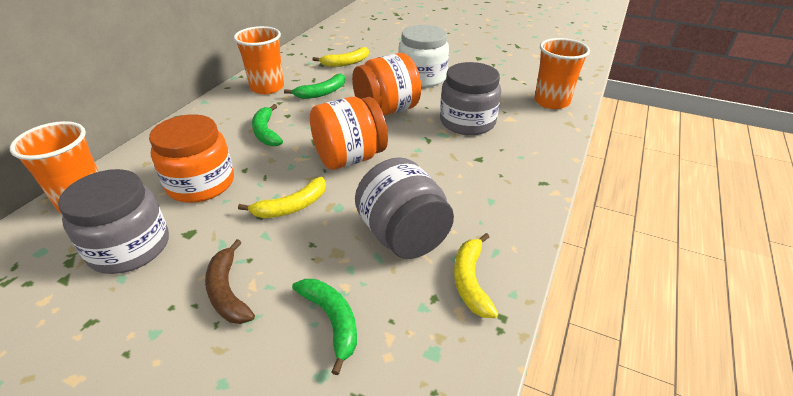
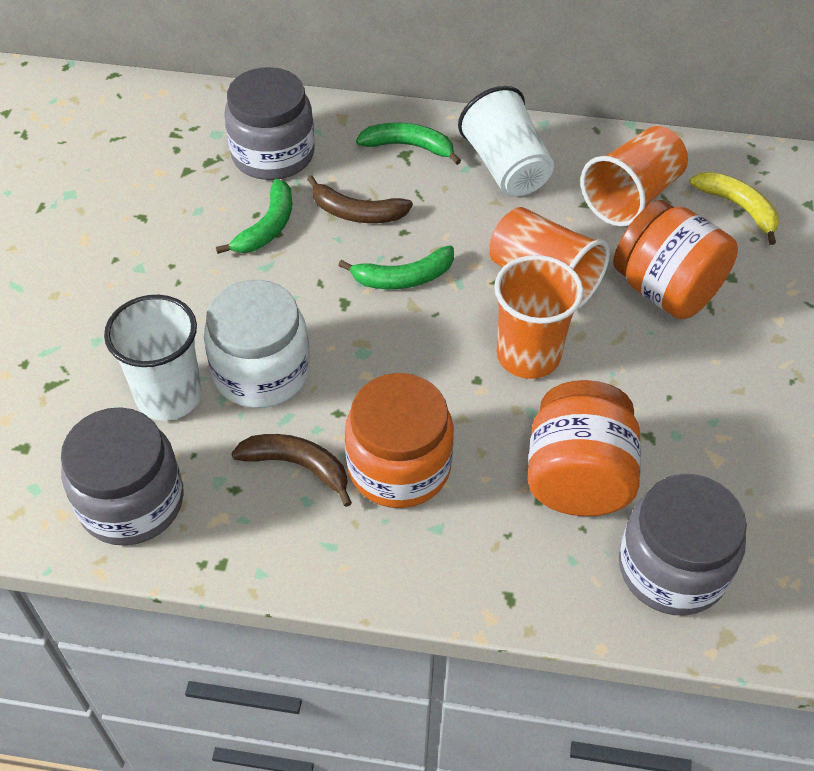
brown banana: 1 -> 2
white cup: 0 -> 2
yellow banana: 3 -> 1

